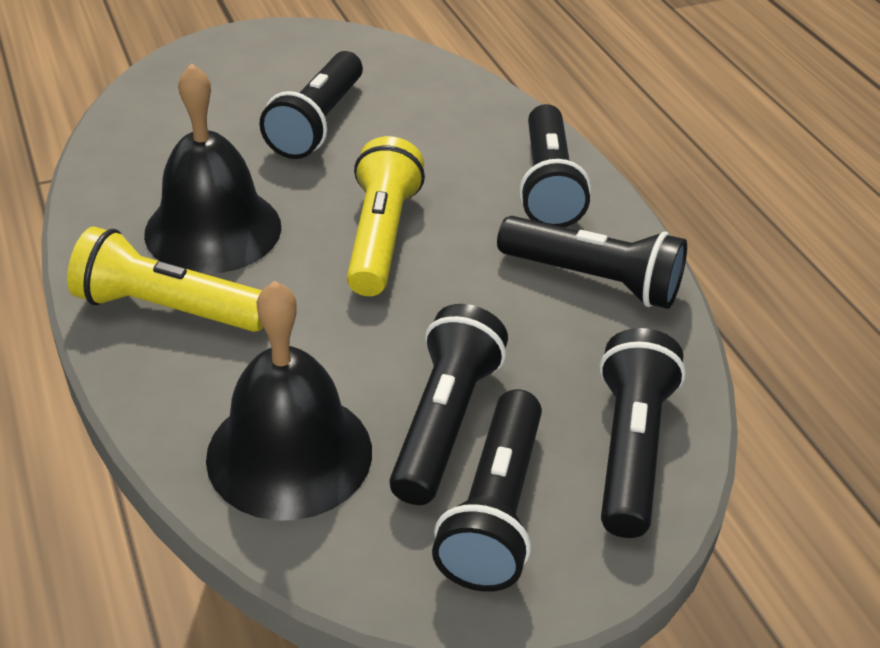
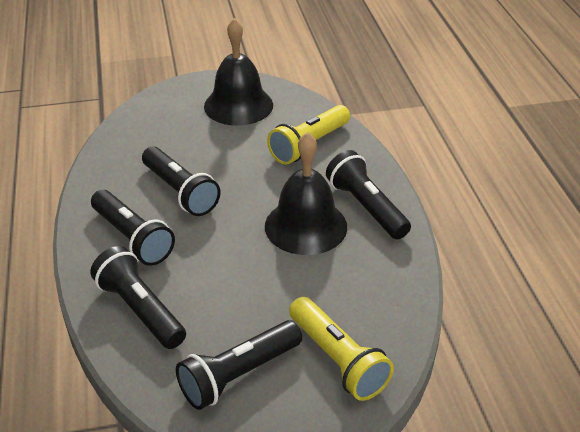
black flashlight: 6 -> 5

